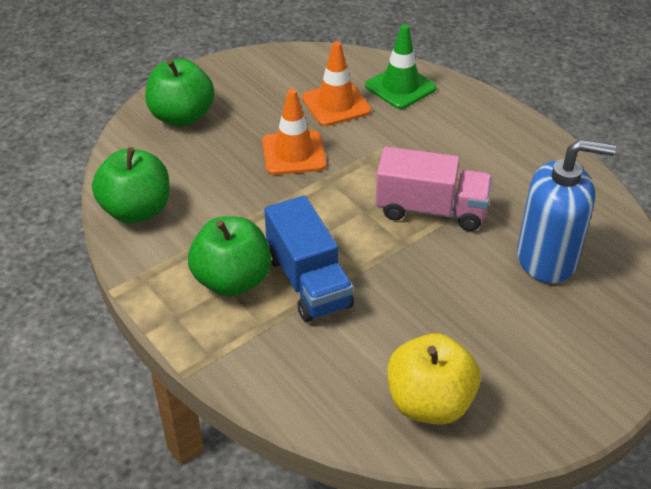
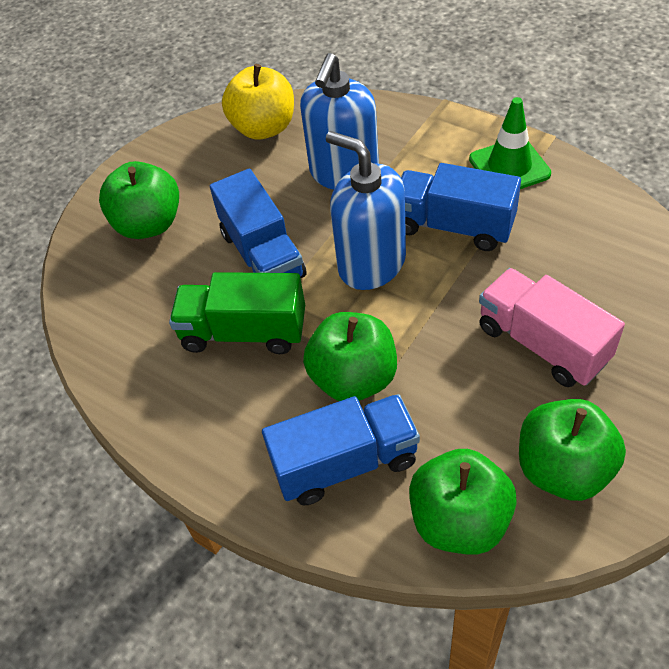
blue soap dispenser: 1 -> 2
blue truck: 1 -> 3
green apple: 3 -> 4
green truck: 0 -> 1
orange traffic cone: 2 -> 0

